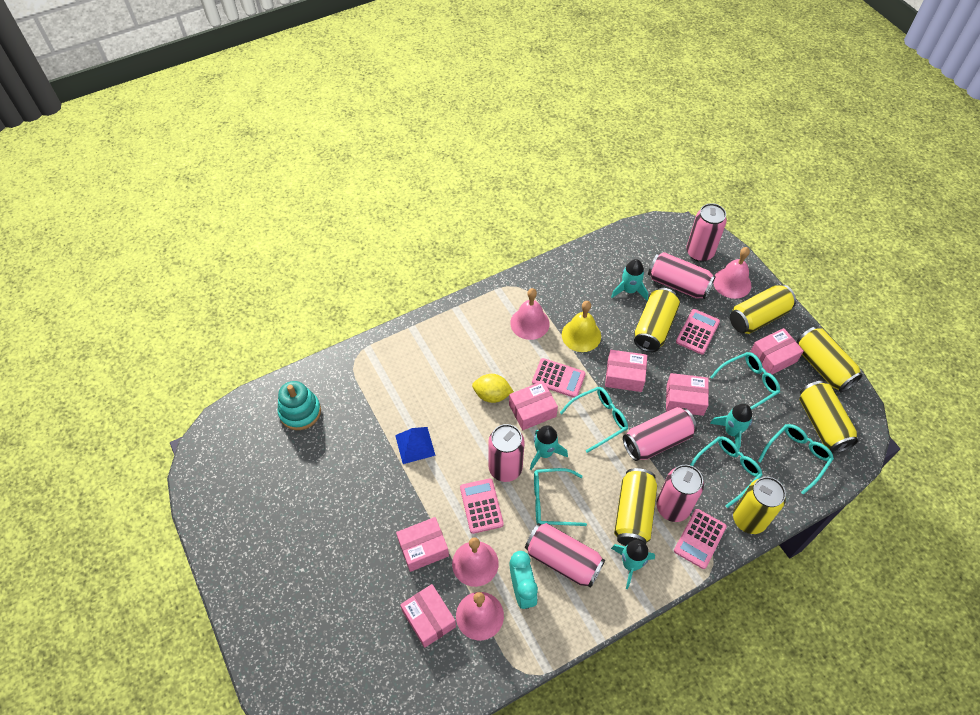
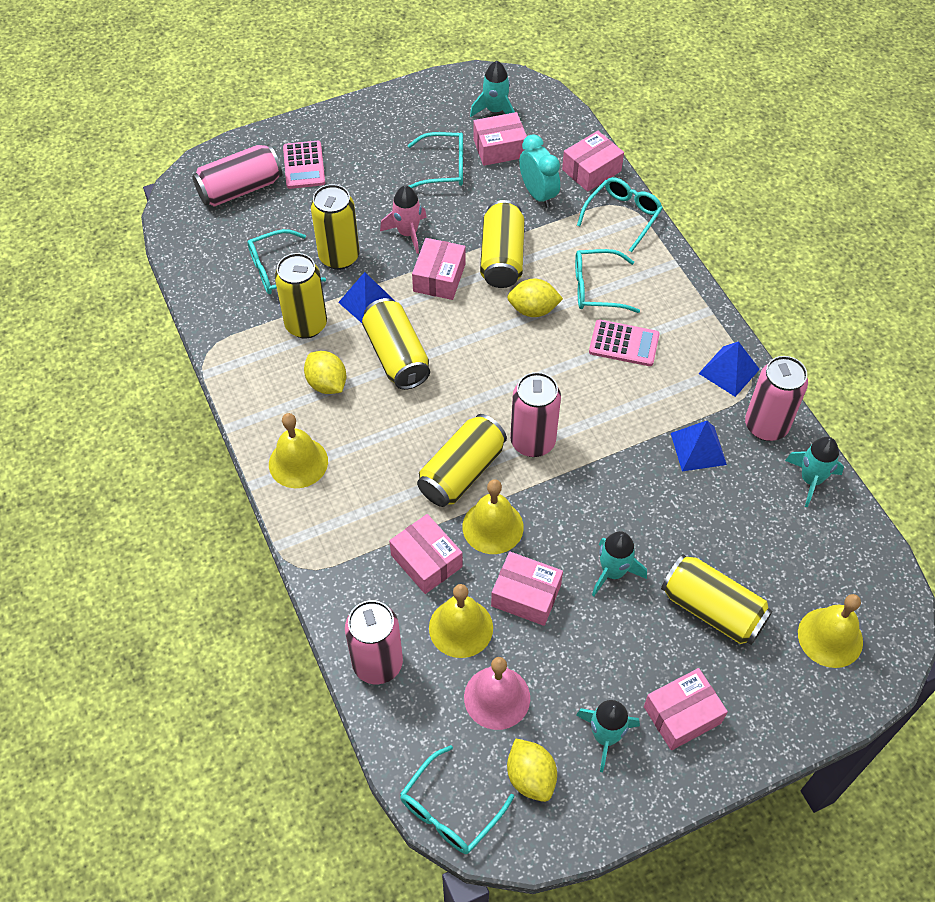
blue pyramid: 1 -> 3
pink bell: 4 -> 1
pink calculator: 4 -> 2
pink can: 6 -> 4
pink rocket: 0 -> 1
turquoise stacking toy: 1 -> 0
yellow bell: 1 -> 4
yellow lemon: 1 -> 3

